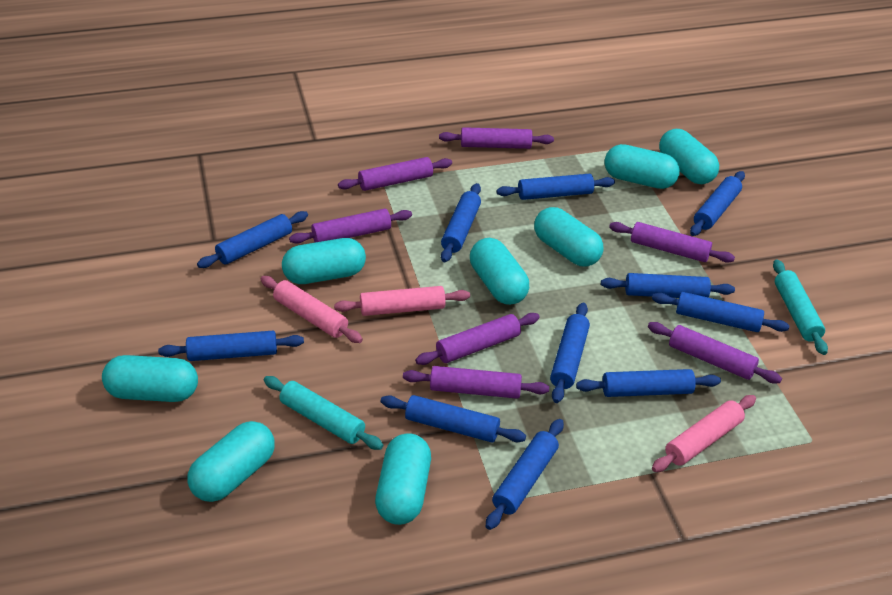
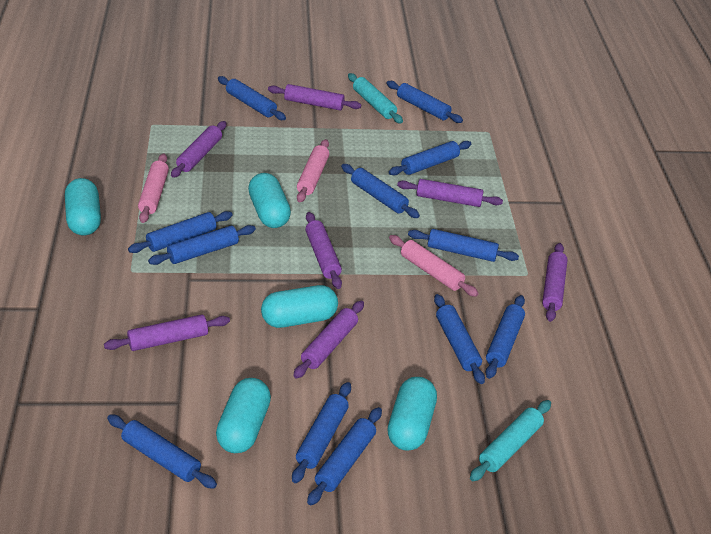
blue rolling pin: 11 -> 12
turquoise capsule: 8 -> 5

